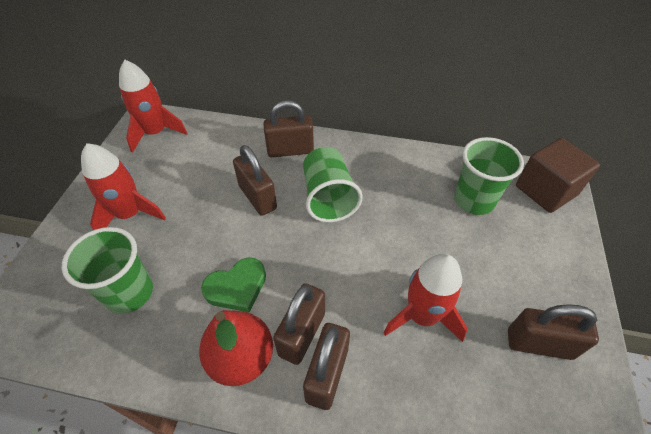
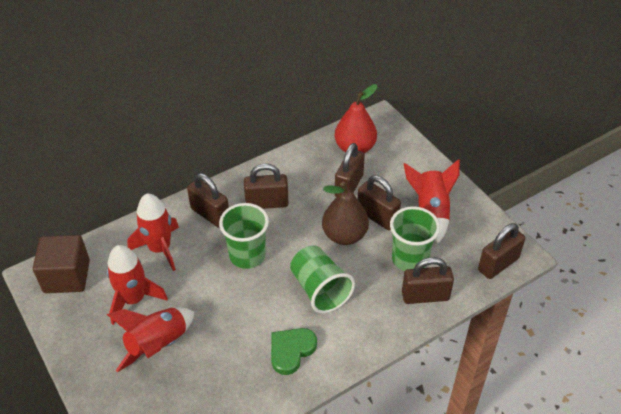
brown padlock: 5 -> 6
brown pear: 0 -> 1
red rocket: 3 -> 4

